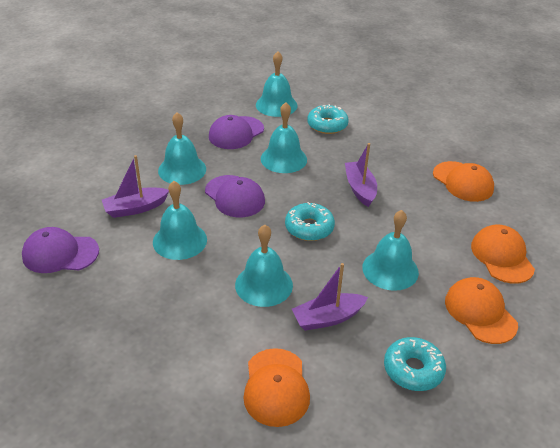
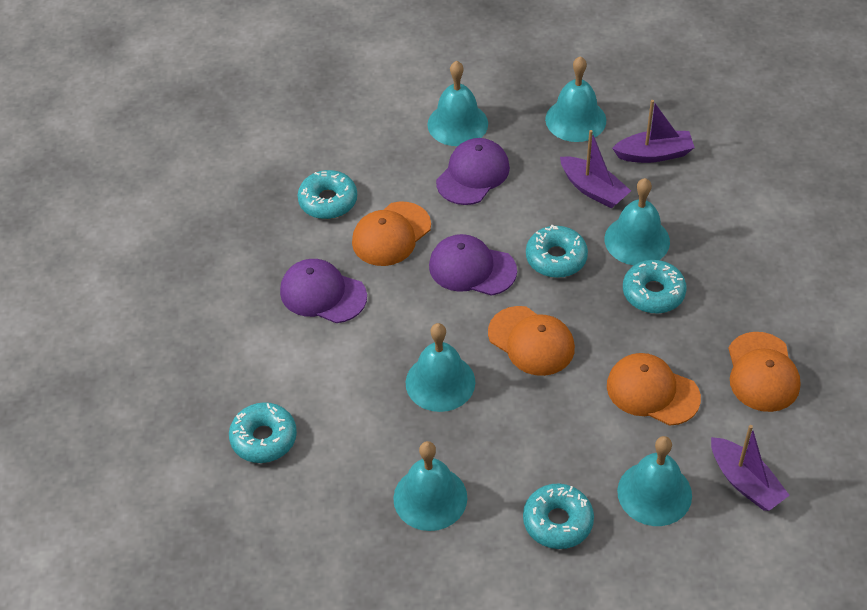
turquoise donut: 3 -> 5

